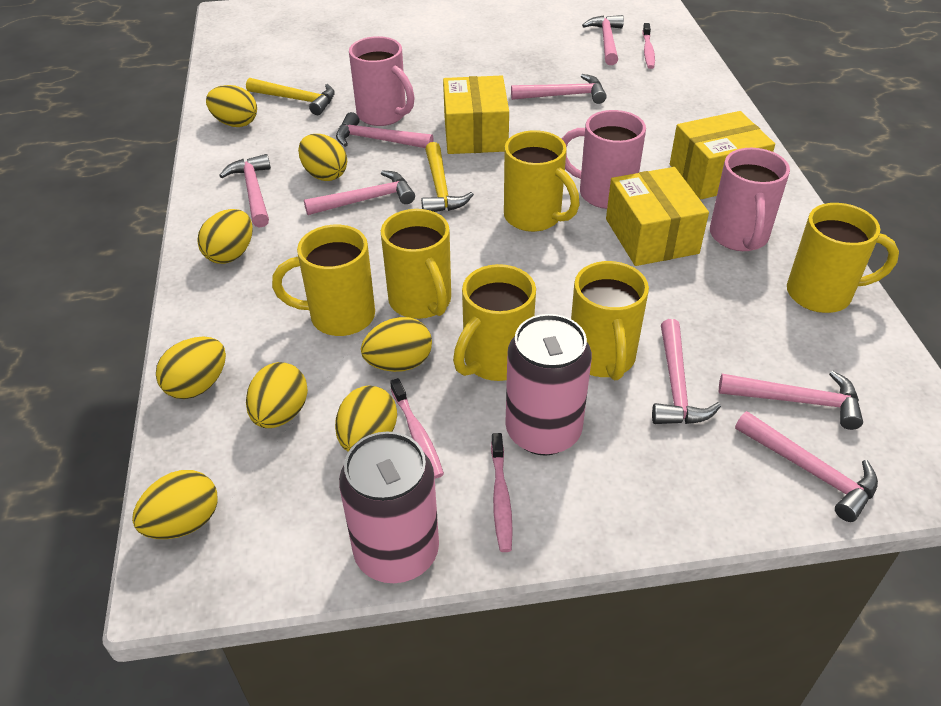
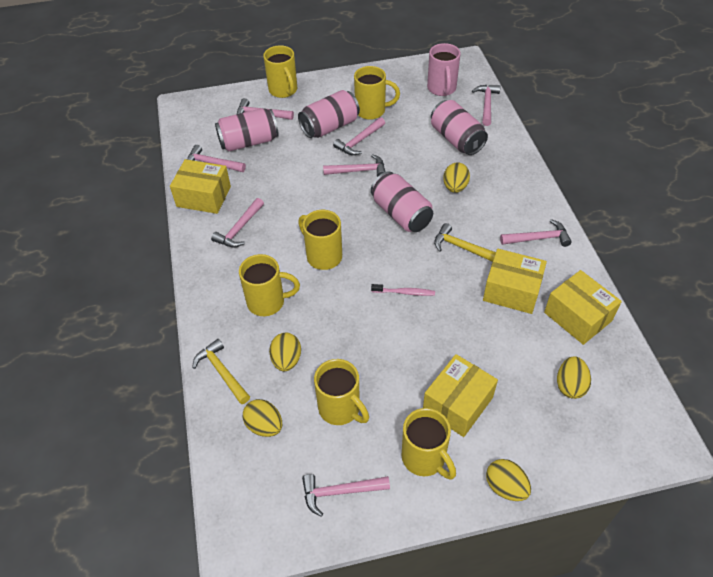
pink can: 2 -> 4
pink mug: 3 -> 1
pink toothbrush: 3 -> 1
yellow box: 3 -> 4
yellow egg: 8 -> 5

